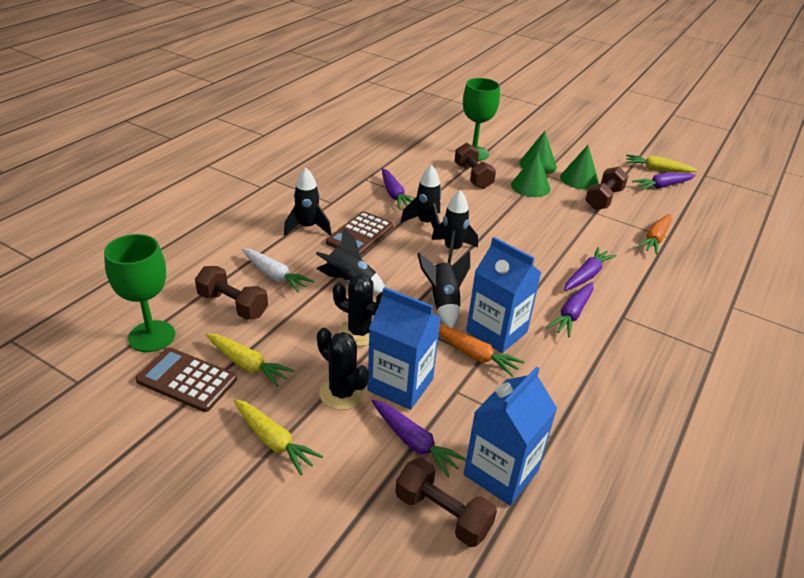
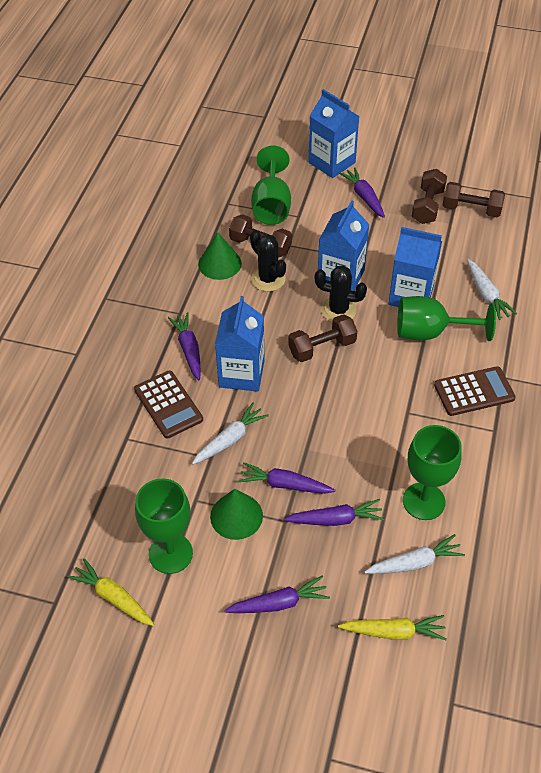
black rocket: 5 -> 0
blue carton: 3 -> 4
green cone: 3 -> 2
green goblet: 2 -> 4
orange carrot: 2 -> 0
white carrot: 1 -> 3
yellow carrot: 3 -> 2

